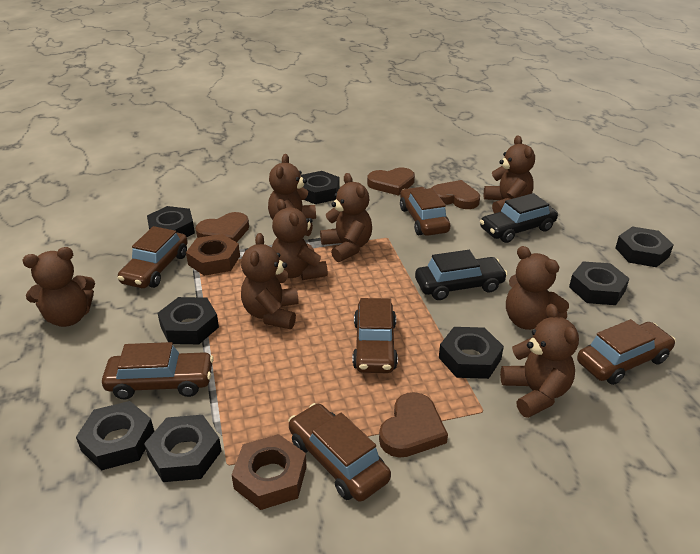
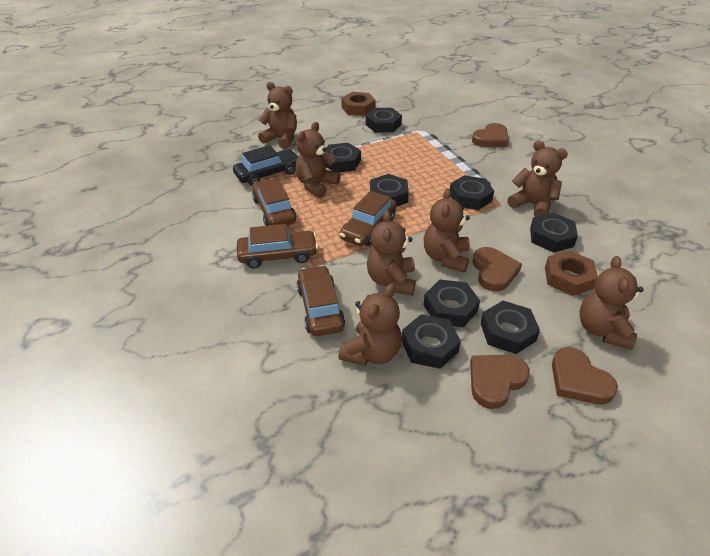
black car: 2 -> 1
brown car: 6 -> 4
brown teddy bear: 8 -> 7

